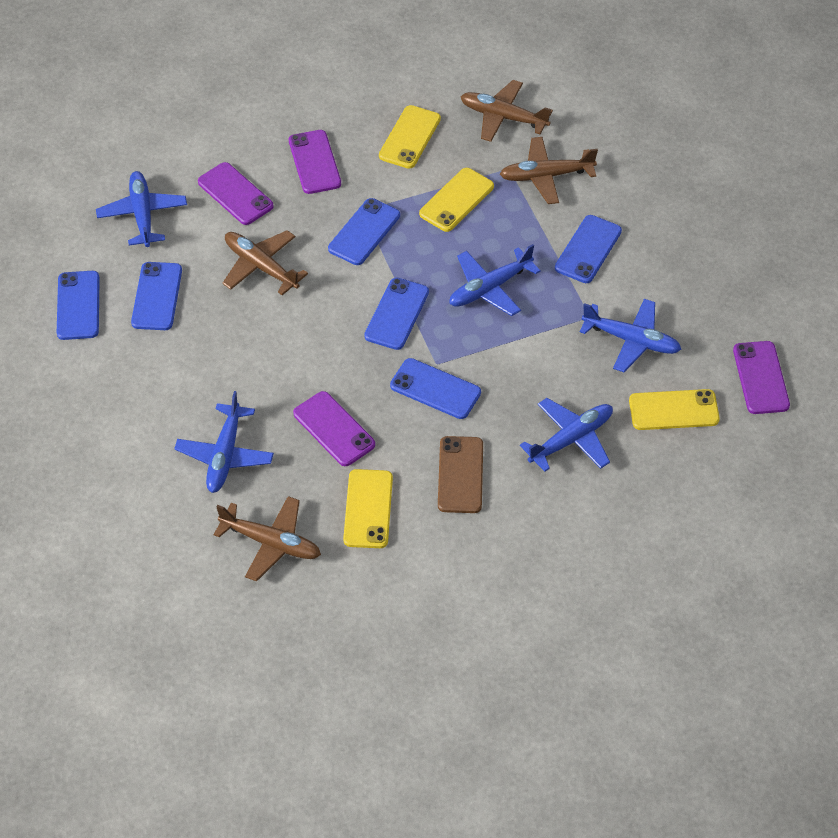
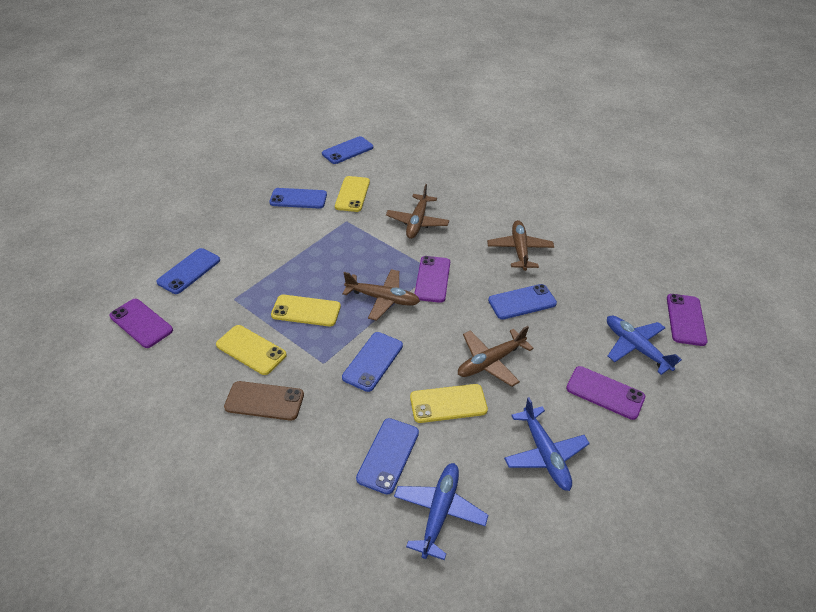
blue plane: 5 -> 3

